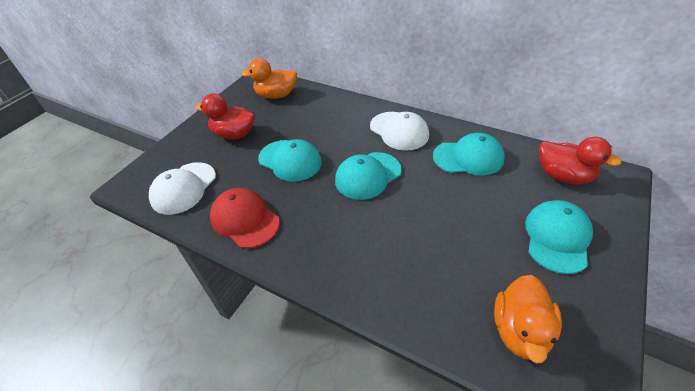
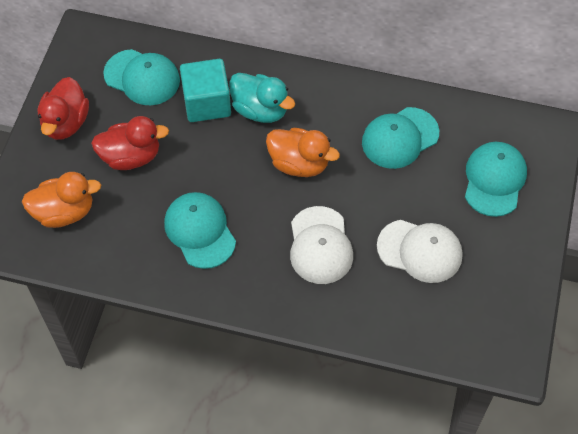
red cap: 1 -> 0
turquoise cube: 0 -> 1
turquoise duck: 0 -> 1

